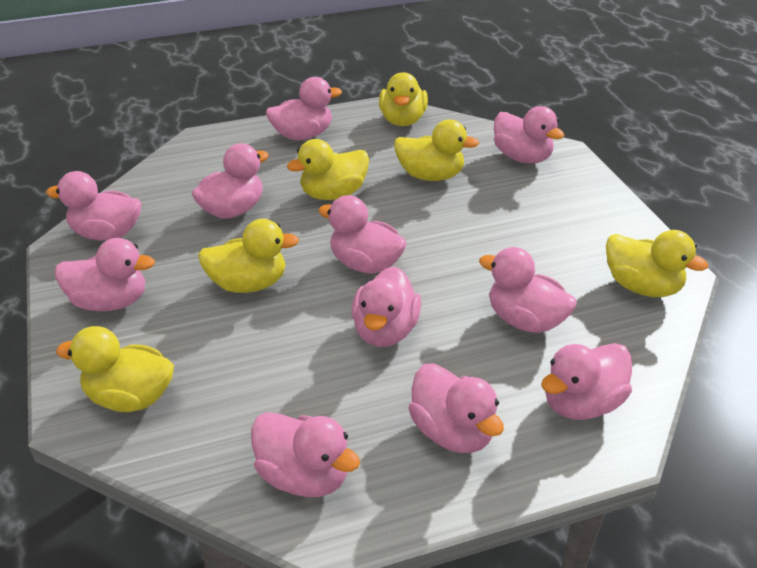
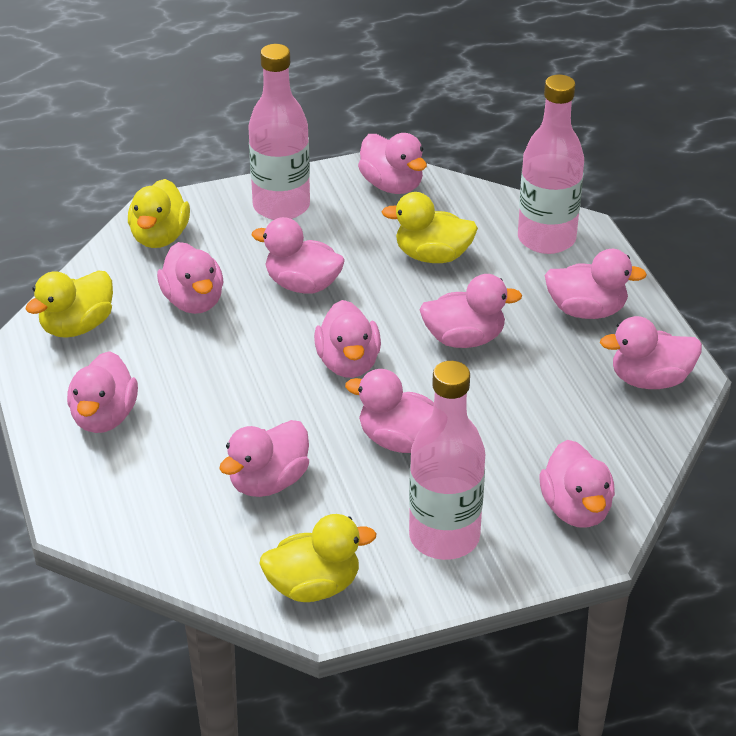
pink bottle: 0 -> 3
yellow duck: 6 -> 4

